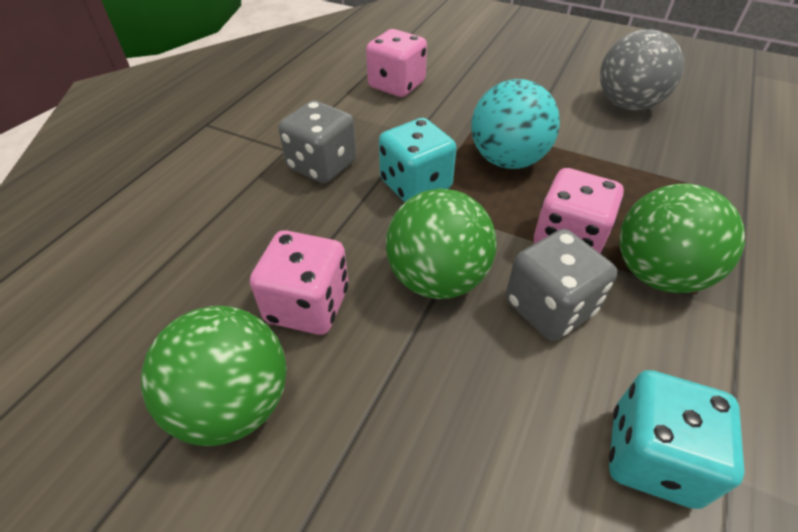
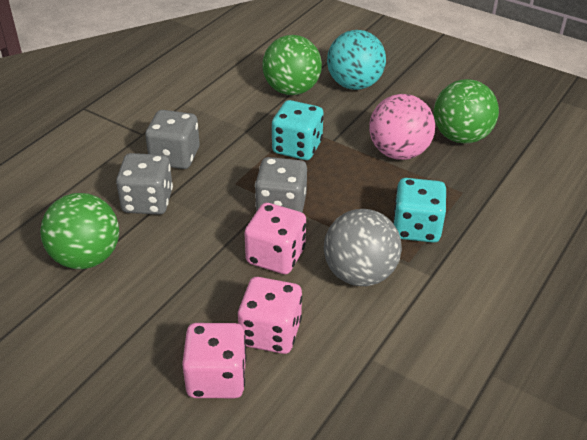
grey dice: 2 -> 3
pink ball: 0 -> 1

